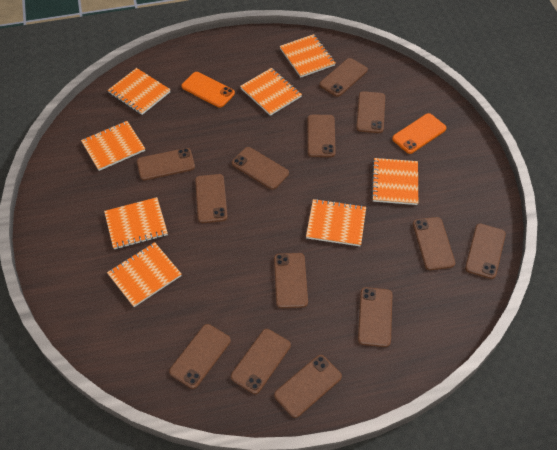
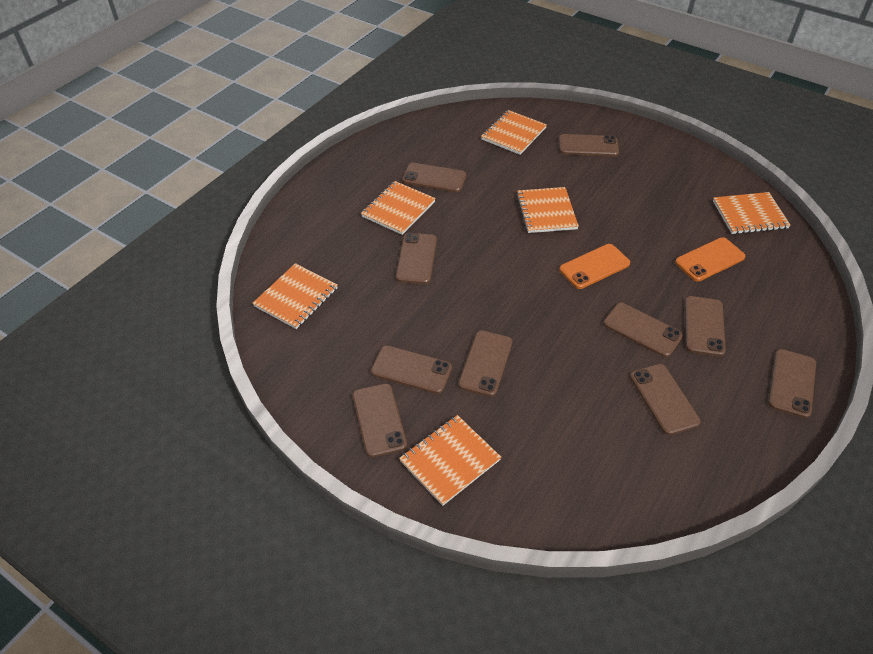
brown phone: 13 -> 10
orange notebook: 8 -> 6

